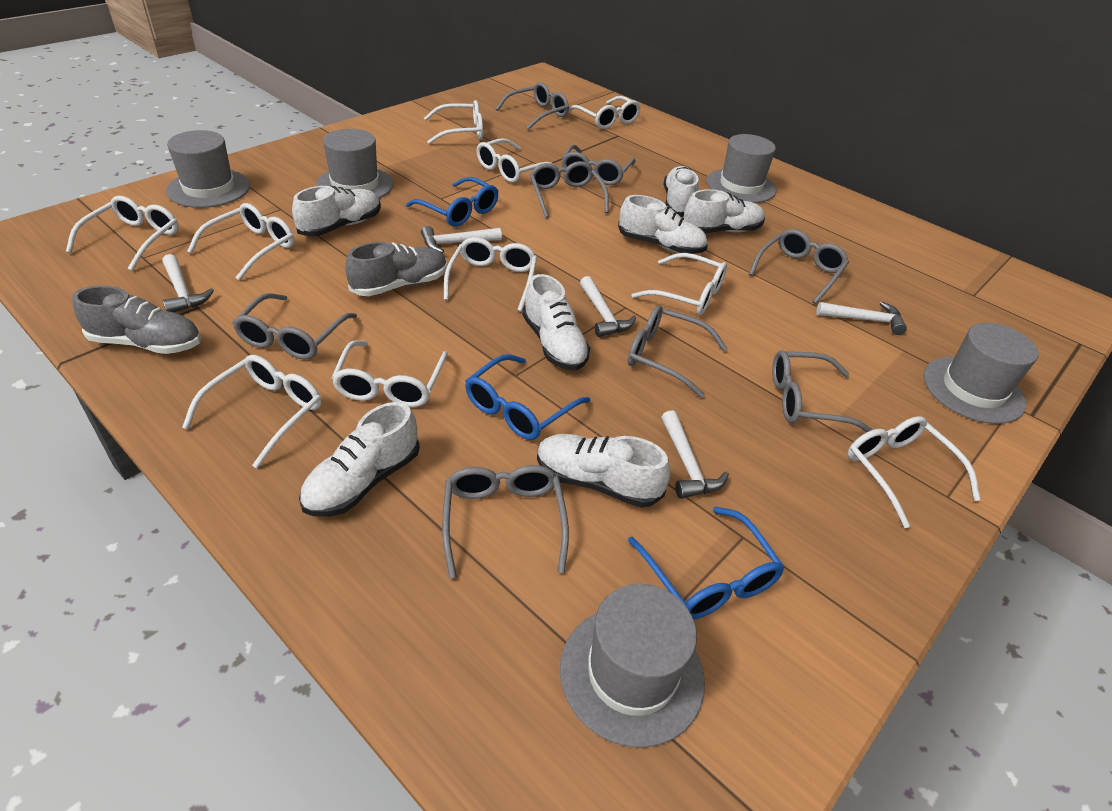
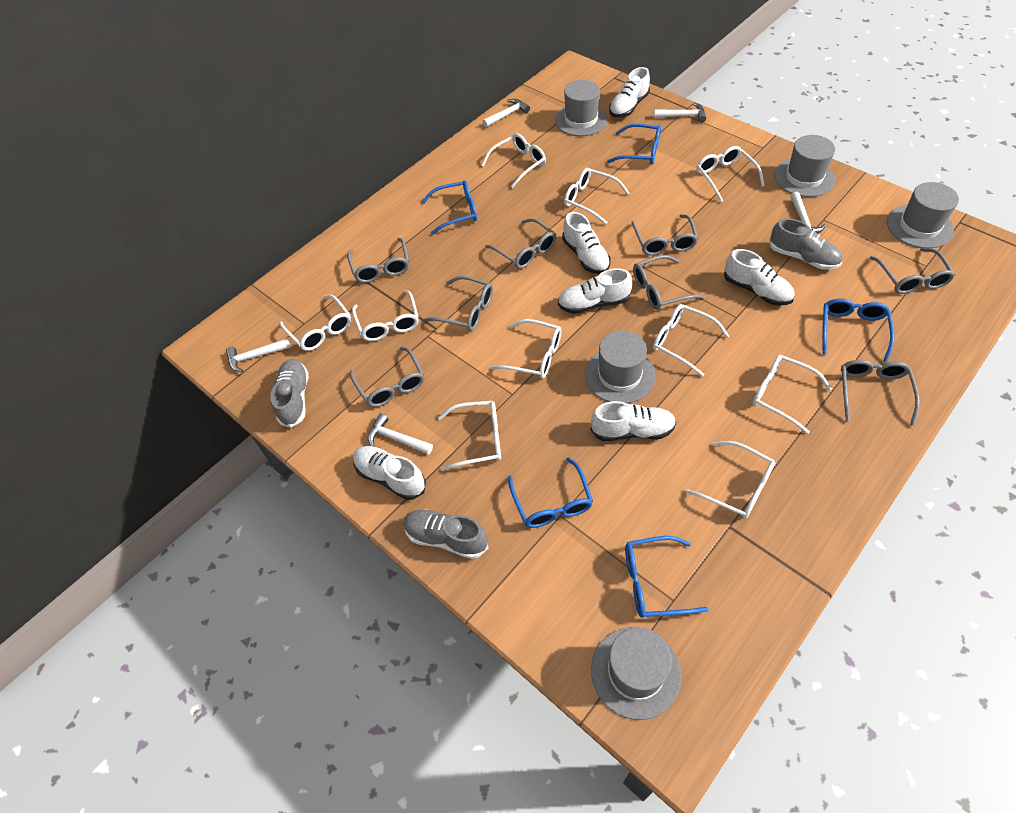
blue glasses: 3 -> 5
grey shoe: 2 -> 3
white shoe: 7 -> 6

